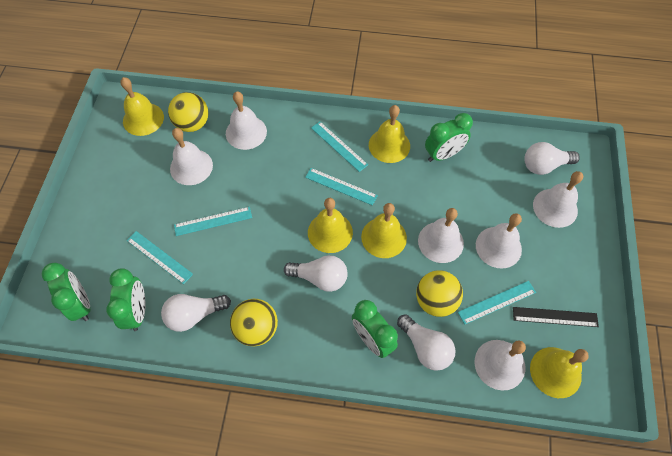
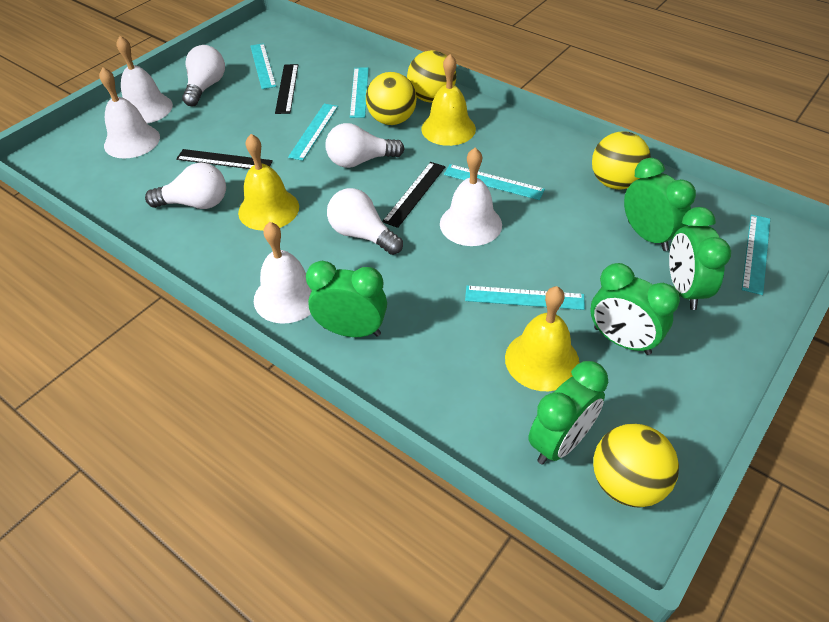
black ruler: 1 -> 3
green clock: 4 -> 5
turquoise ruler: 5 -> 6
white bell: 6 -> 4
yellow ball: 3 -> 4
yellow bell: 5 -> 3

